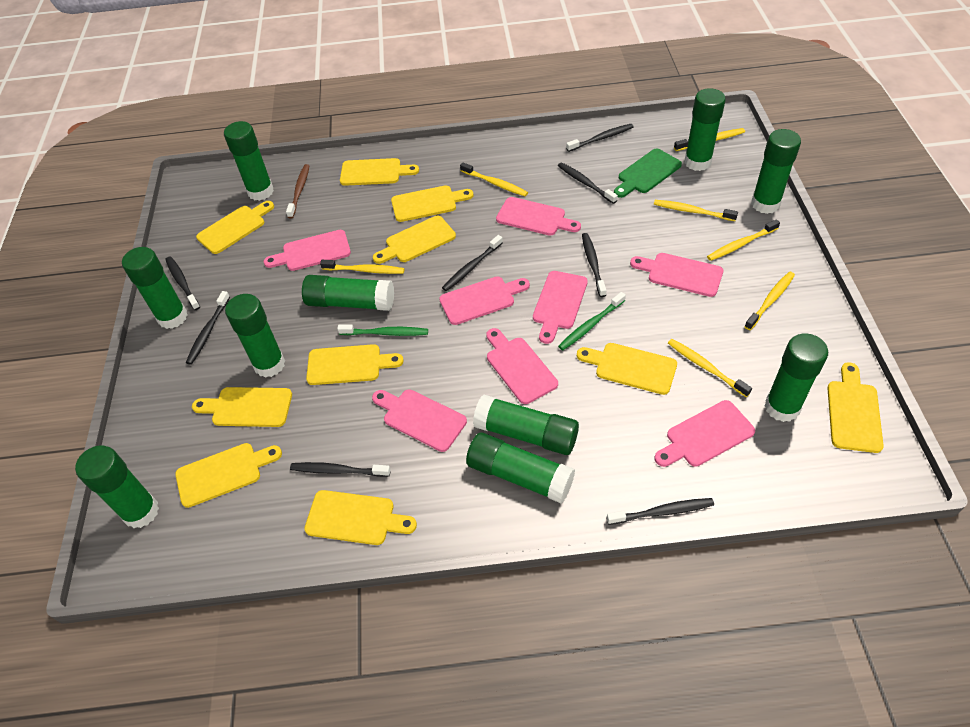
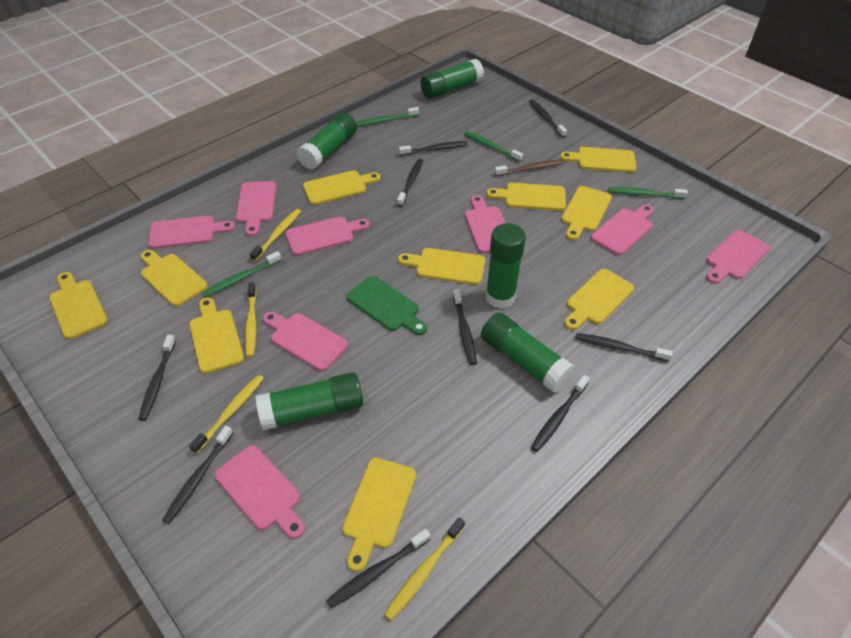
black toothbrush: 8 -> 9
green glue stick: 10 -> 5
green toothbrush: 2 -> 4
yellow toothbrush: 7 -> 4

